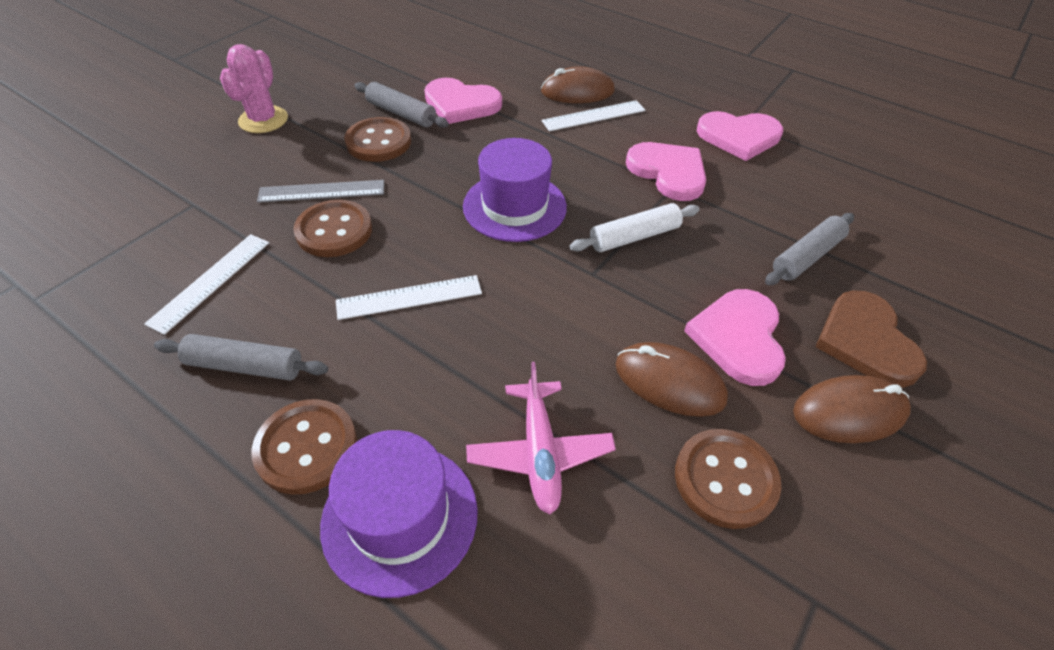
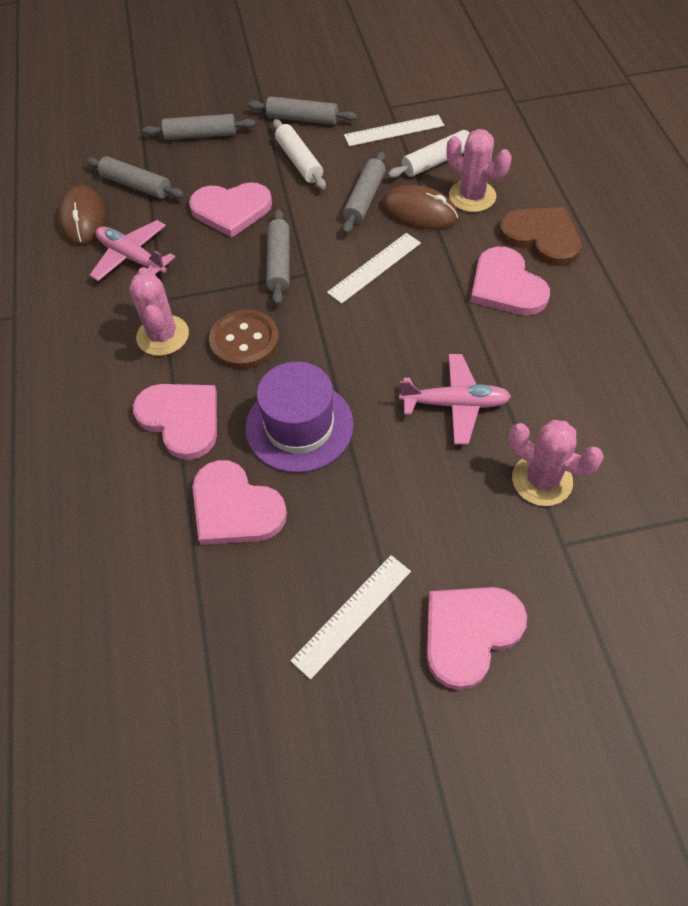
brown button: 4 -> 1
brown mouse: 3 -> 2
grey rolling pin: 3 -> 5
grey ruler: 1 -> 0
pink cactus: 1 -> 3
pink heart: 4 -> 5
pink plane: 1 -> 2
purple hat: 2 -> 1
white rolling pin: 1 -> 2

